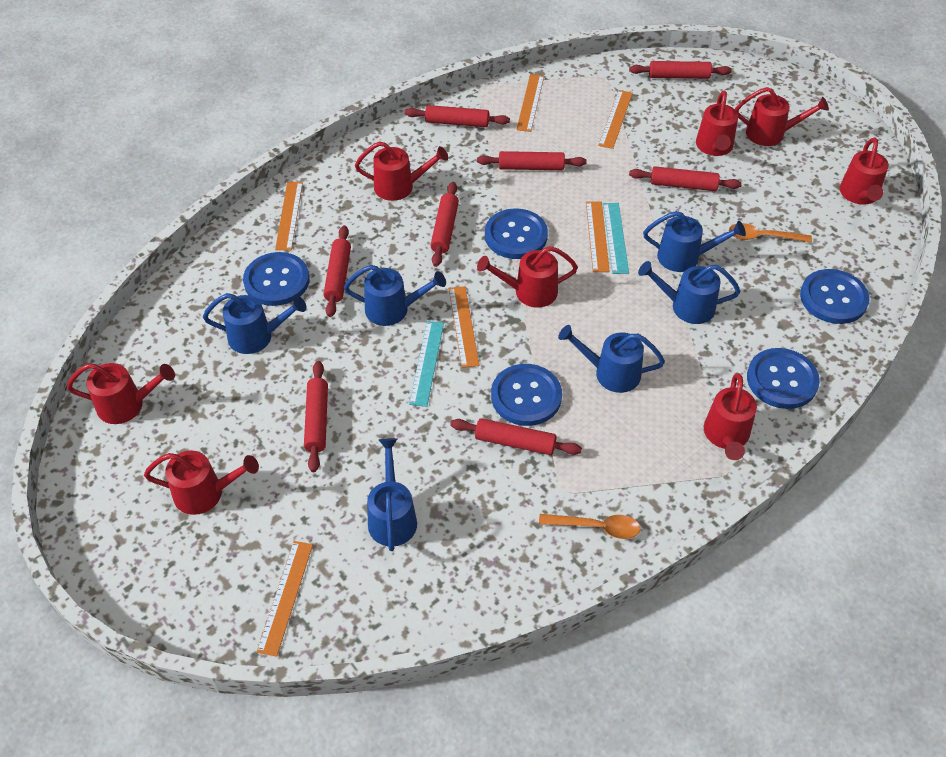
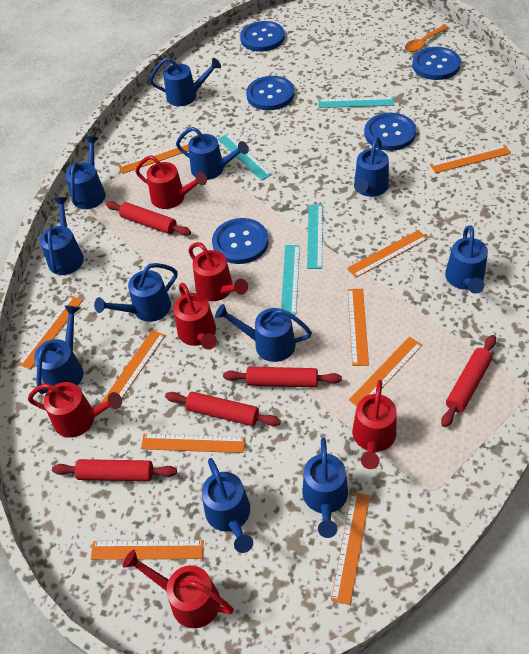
blue watering can: 6 -> 11
orange ruler: 6 -> 10
orange spoon: 2 -> 1
red rolling pin: 8 -> 5
red watering can: 8 -> 6
turquoise ruler: 2 -> 4

